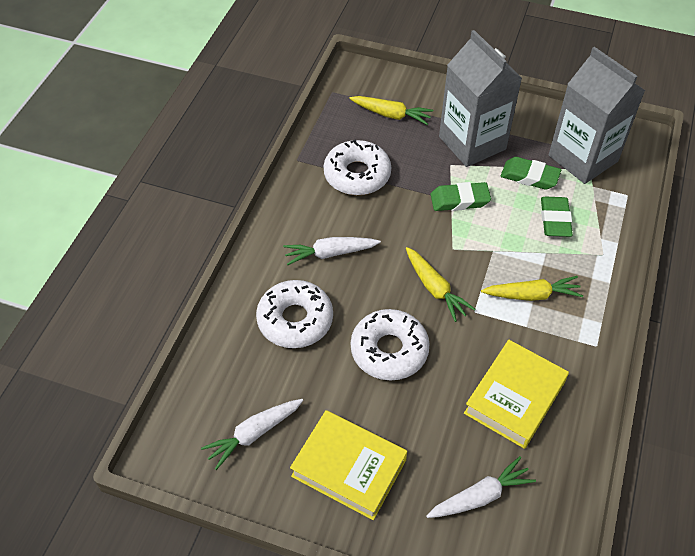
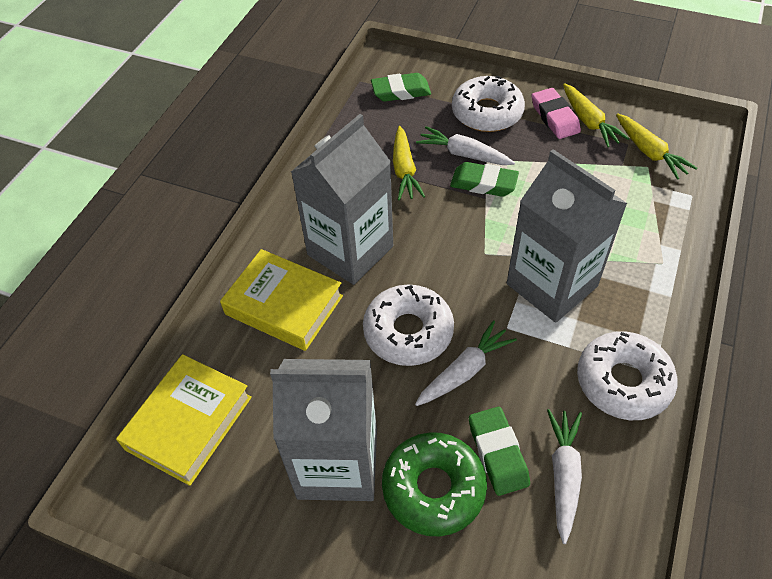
green donut: 0 -> 1
grey carton: 2 -> 3
pink eraser: 0 -> 1

